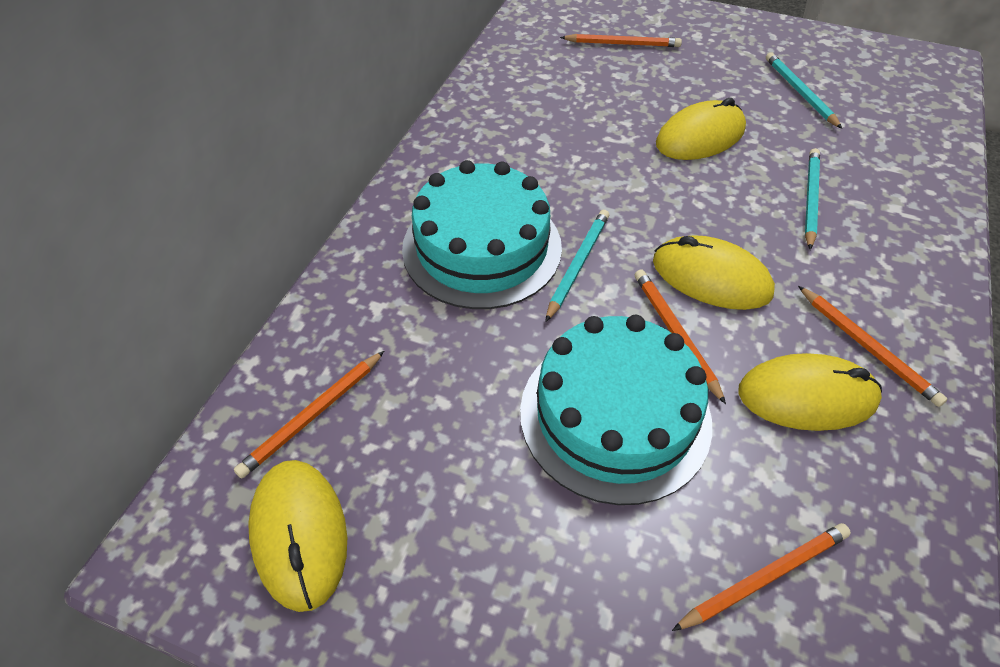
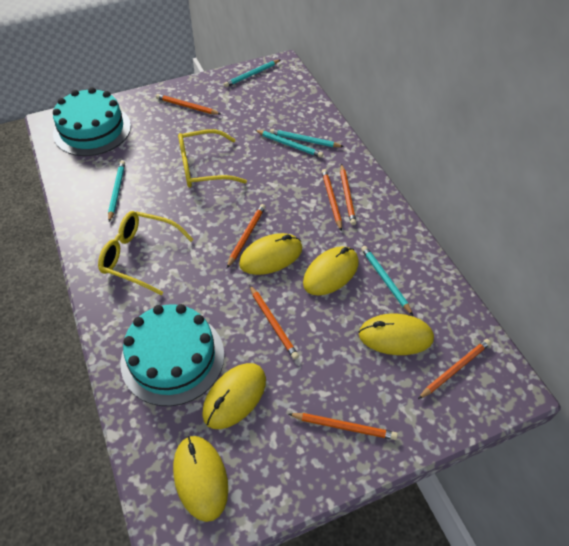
orange pencil: 5 -> 7
turquoise pencil: 3 -> 5
yellow glasses: 0 -> 2
yellow mouse: 4 -> 5

